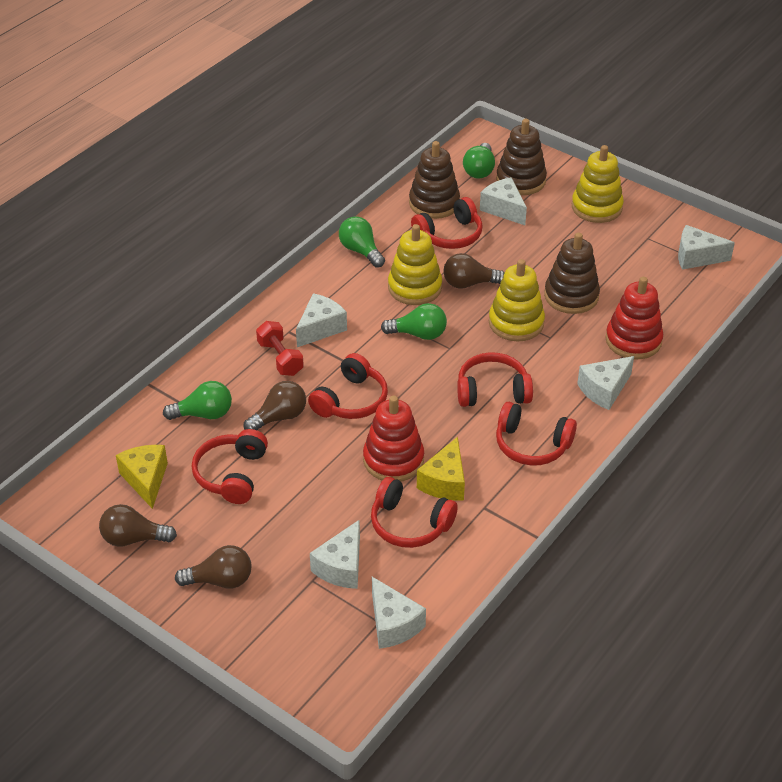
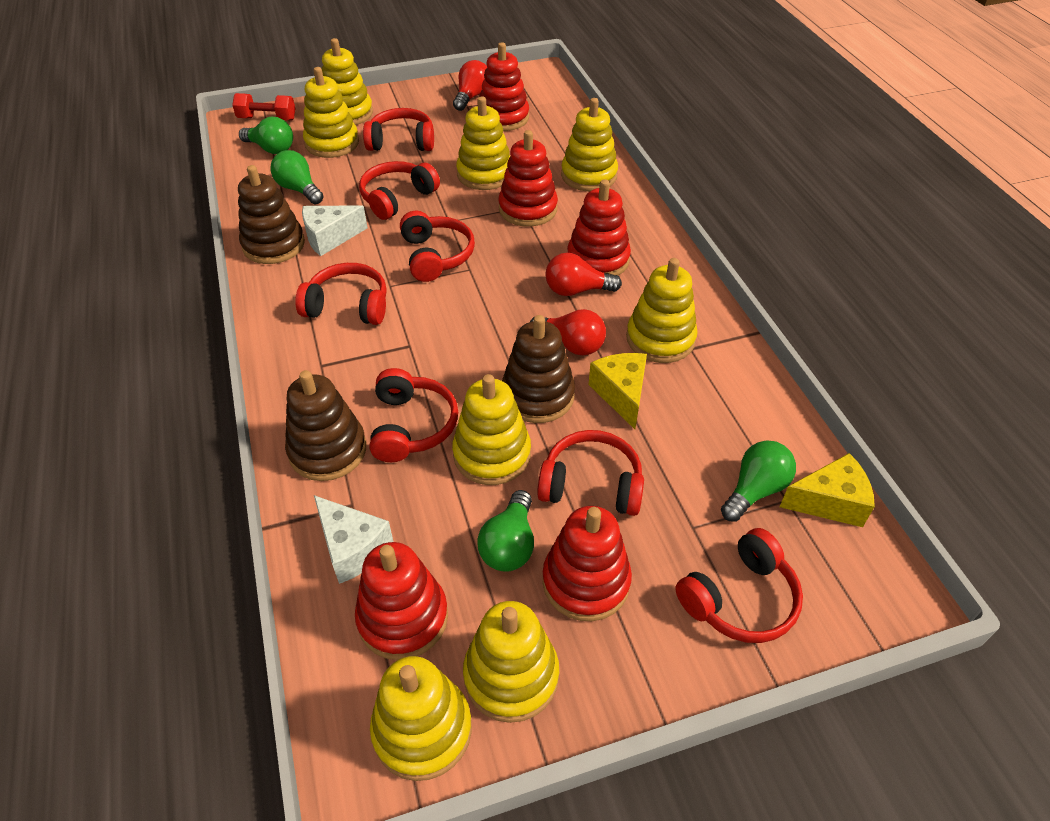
brown light bulb: 4 -> 0
red headphones: 6 -> 7
red light bulb: 0 -> 3
red stacking toy: 2 -> 5
white cheese: 6 -> 2
yellow stacking toy: 3 -> 8

